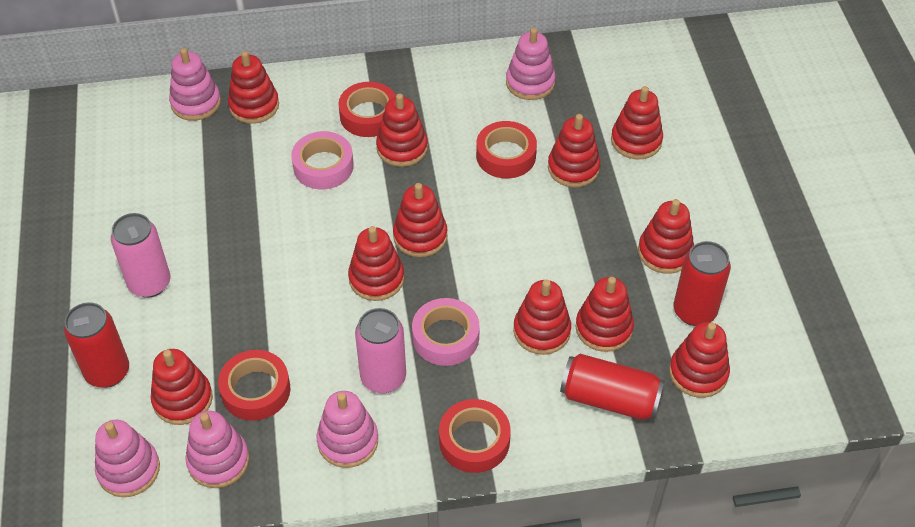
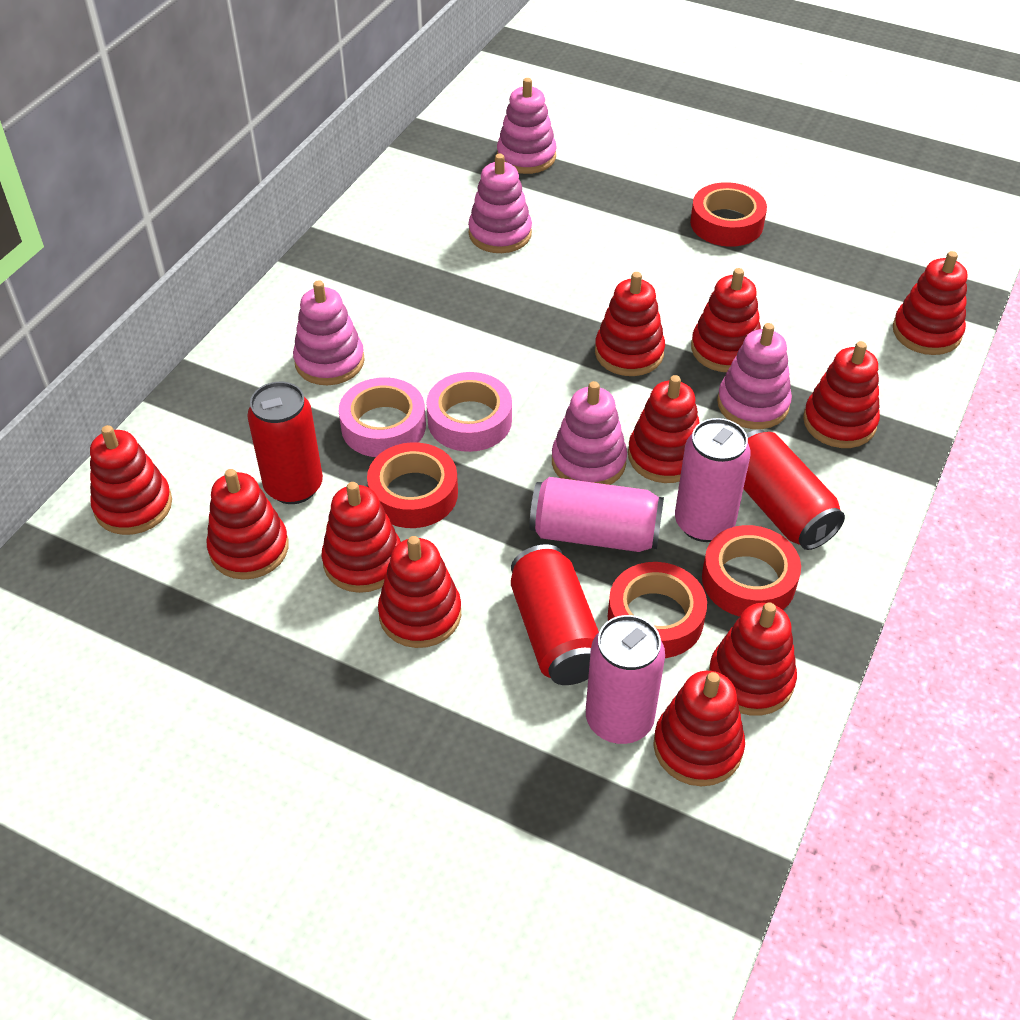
pink can: 2 -> 3

